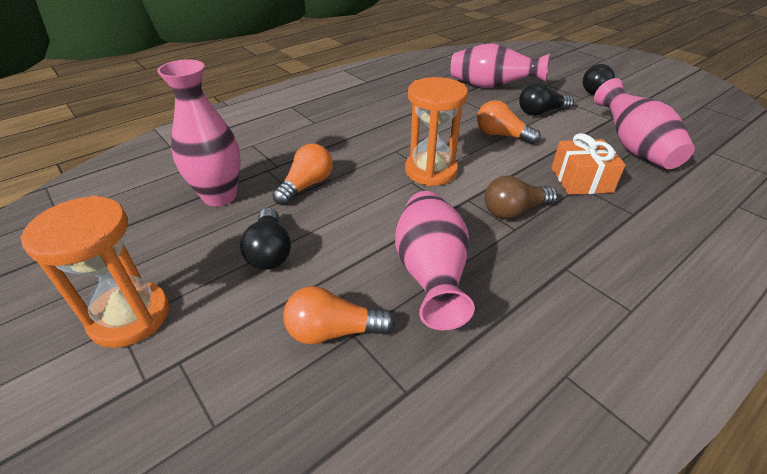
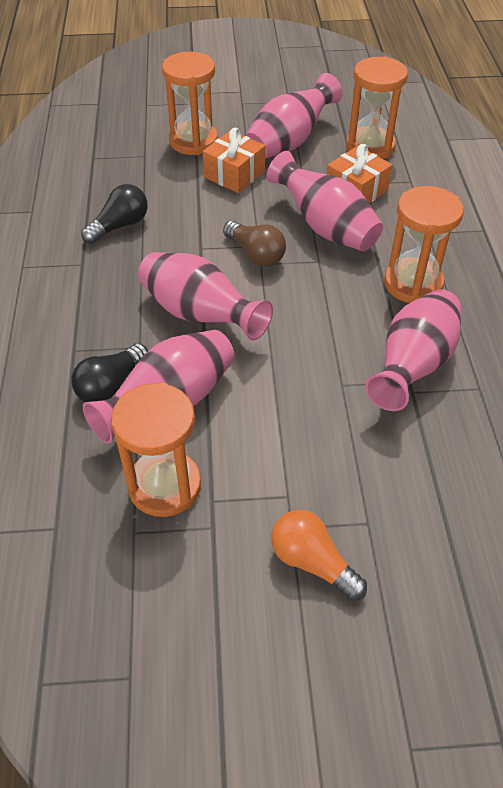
black light bulb: 3 -> 2
orange gift: 1 -> 2
orange hourglass: 2 -> 4
orange light bulb: 3 -> 1
pink vase: 4 -> 5

